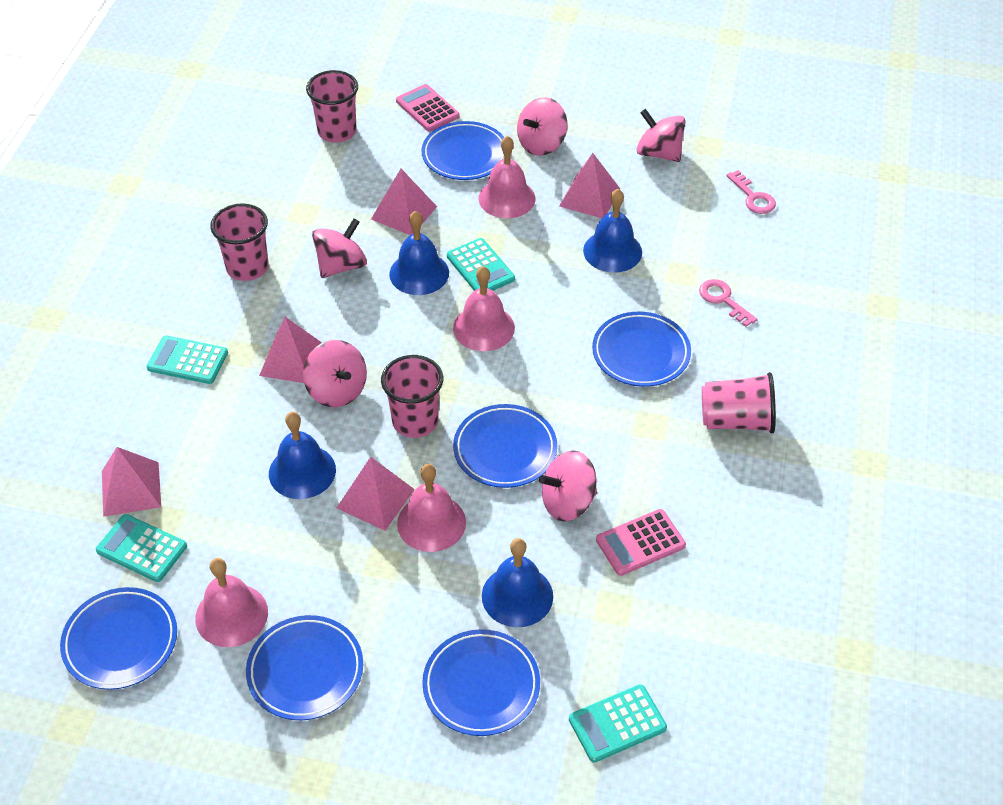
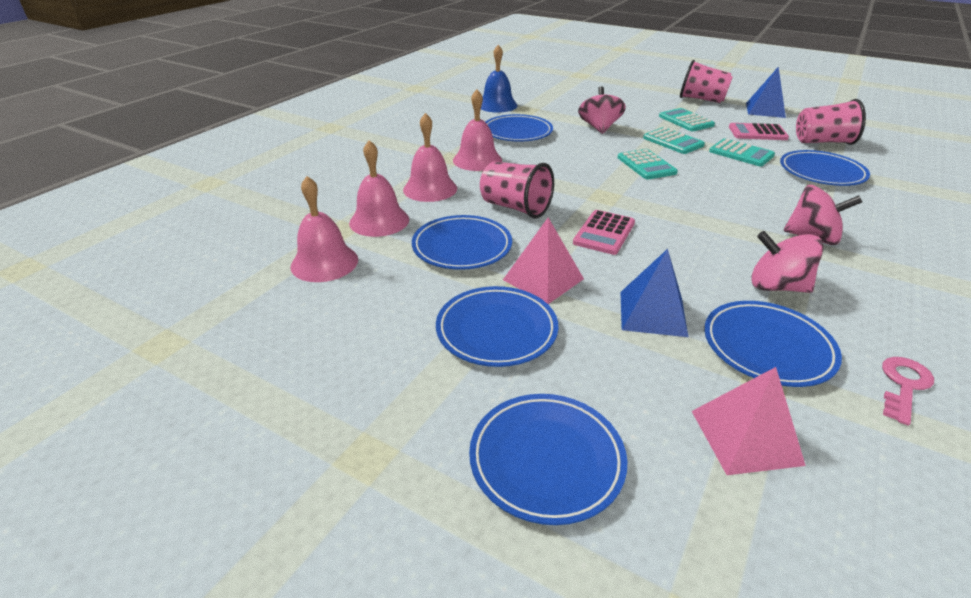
blue bell: 4 -> 1
blue pyramid: 0 -> 2
pink cup: 4 -> 3
pink key: 2 -> 1
pink pyramid: 5 -> 2
pink spinning top: 5 -> 3

